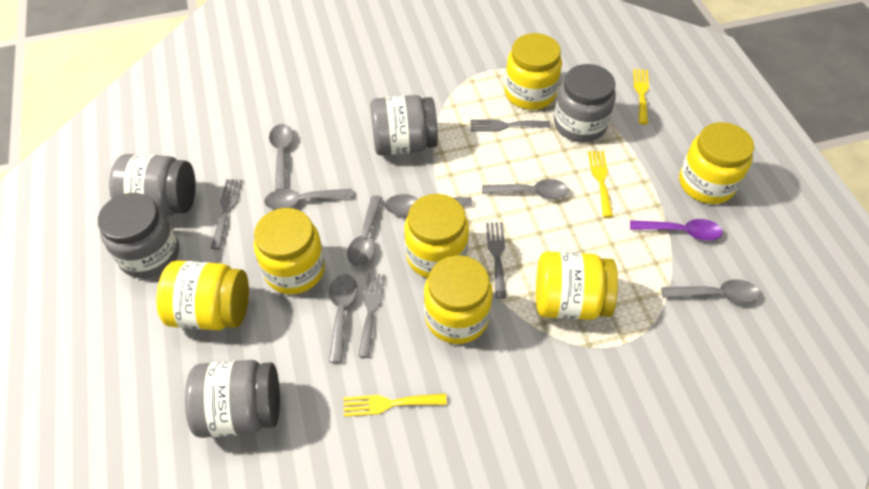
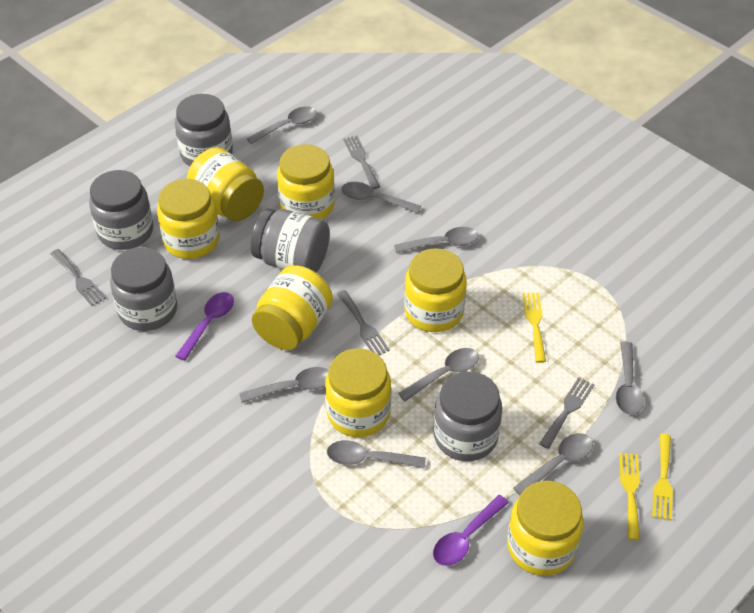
grey spoon: 7 -> 8
purple spoon: 1 -> 2

